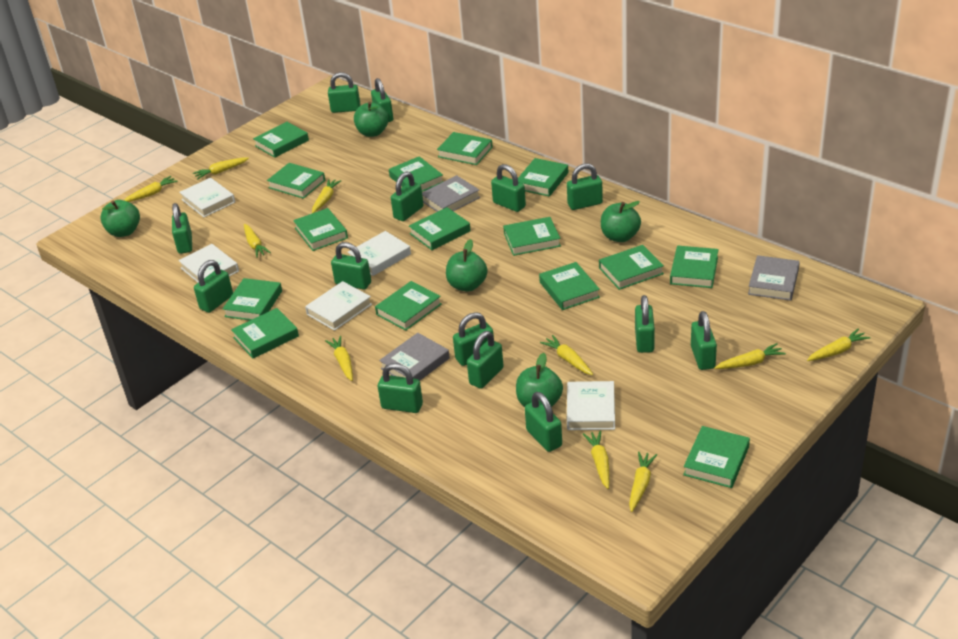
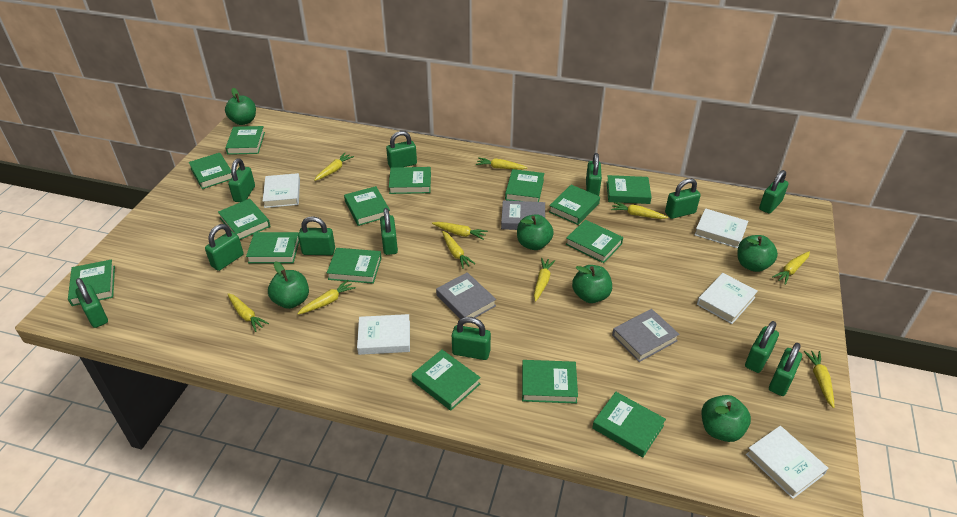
green apple: 5 -> 6
green padlock: 14 -> 12

